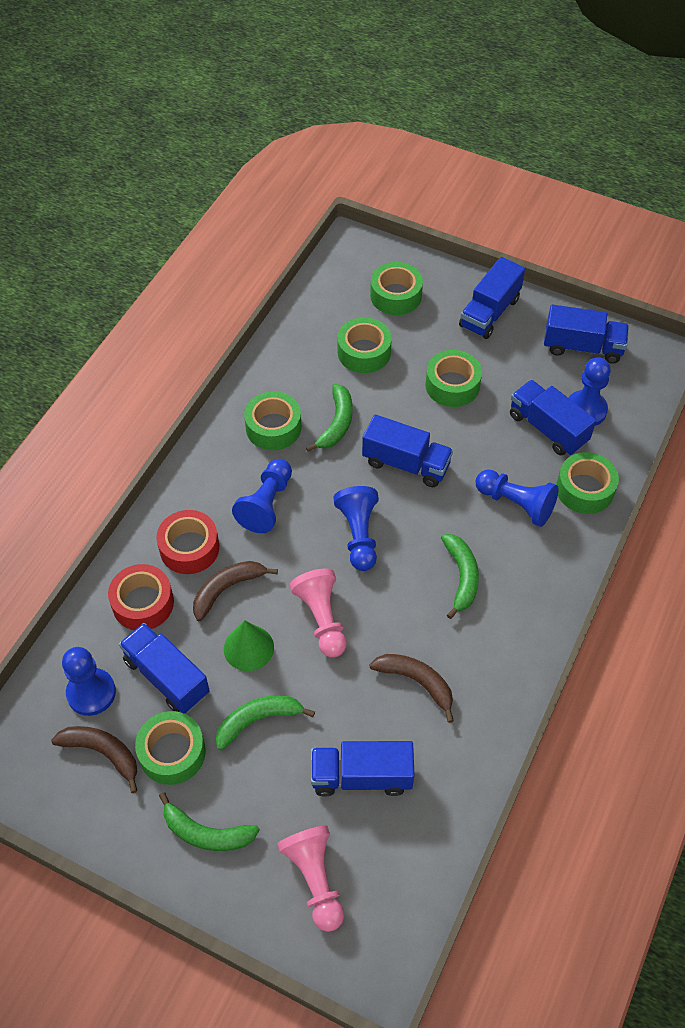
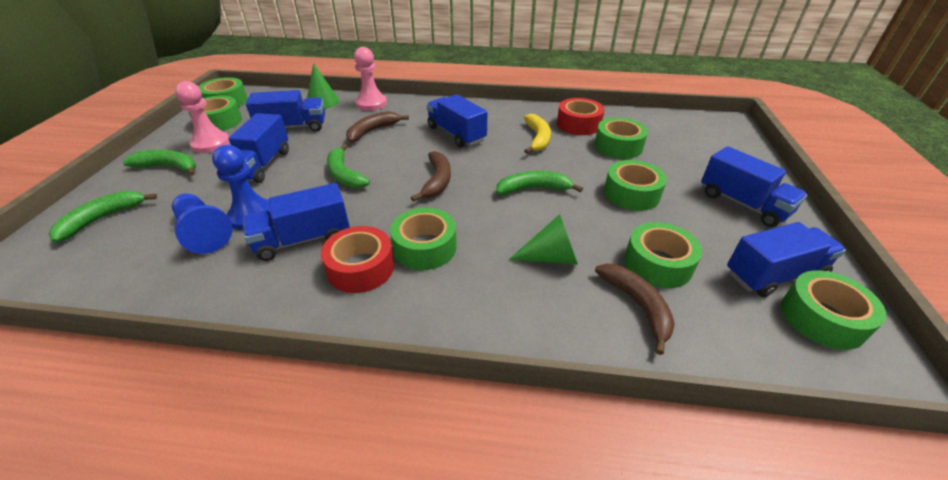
blue pawn: 5 -> 2
green cone: 1 -> 2
green tape: 6 -> 7
yellow banana: 0 -> 1

